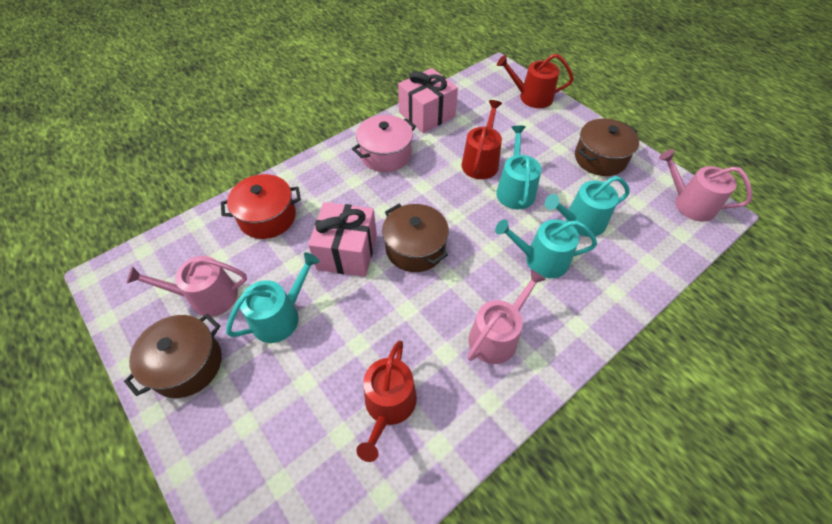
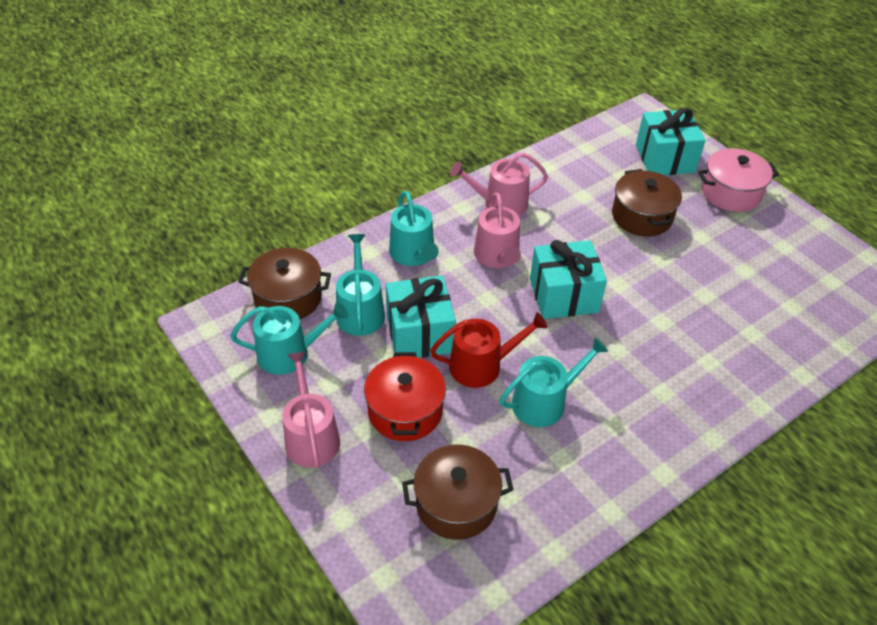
pink gift: 2 -> 0
red watering can: 3 -> 1
turquoise gift: 0 -> 3

